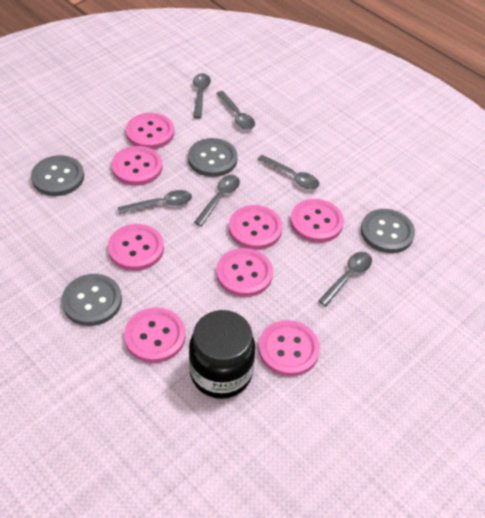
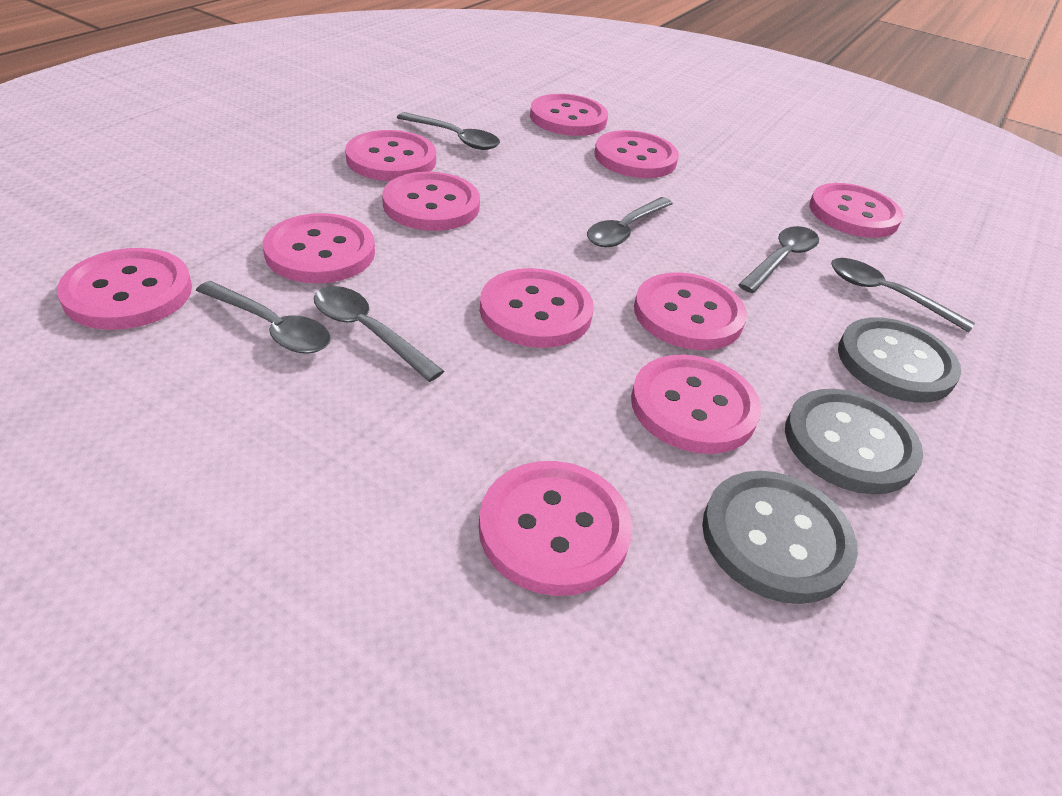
black jar: 1 -> 0
grey button: 4 -> 3
pink button: 8 -> 11

